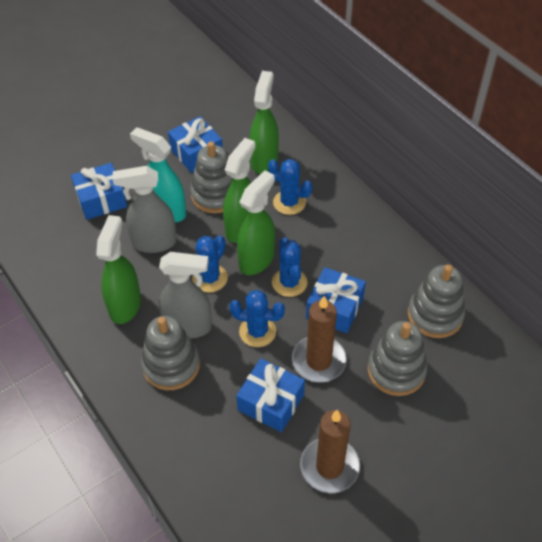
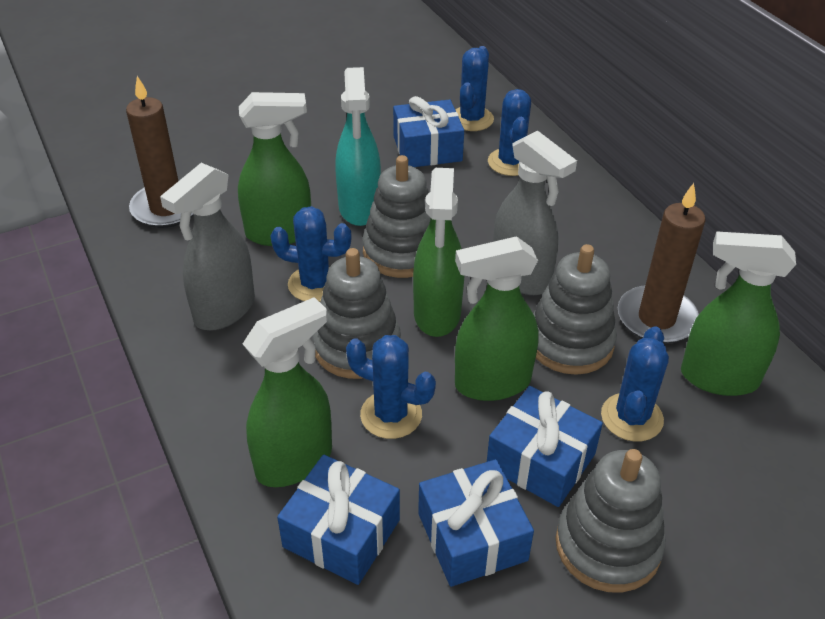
blue cactus: 4 -> 5
green spray bottle: 4 -> 5

